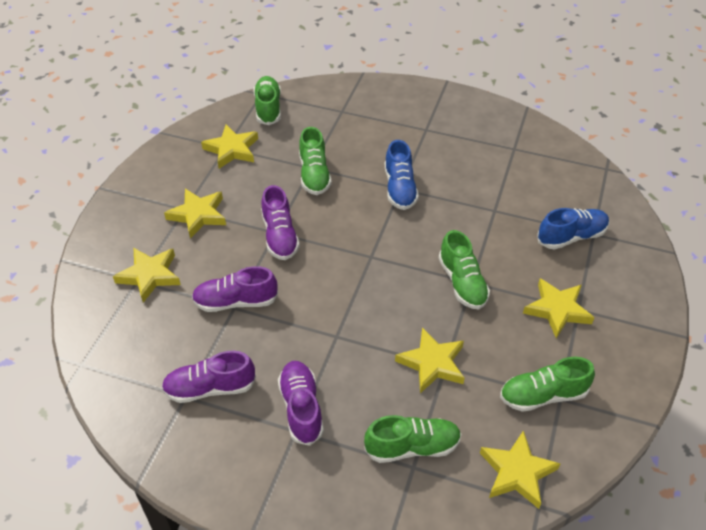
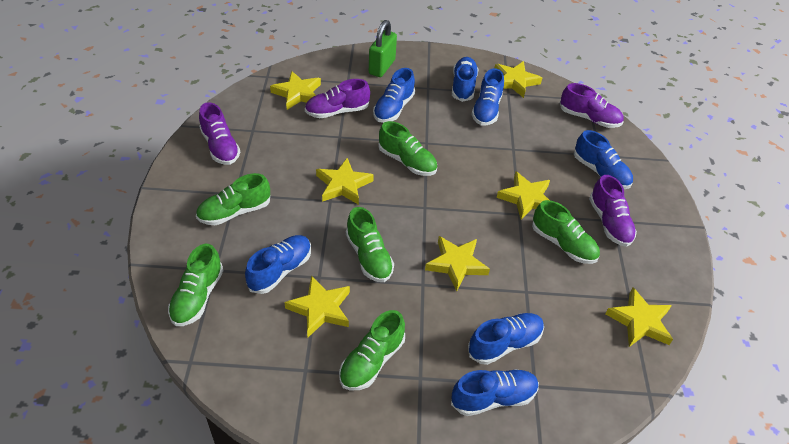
blue shoe: 2 -> 7
green padlock: 0 -> 1
green shoe: 5 -> 6
yellow star: 6 -> 7

